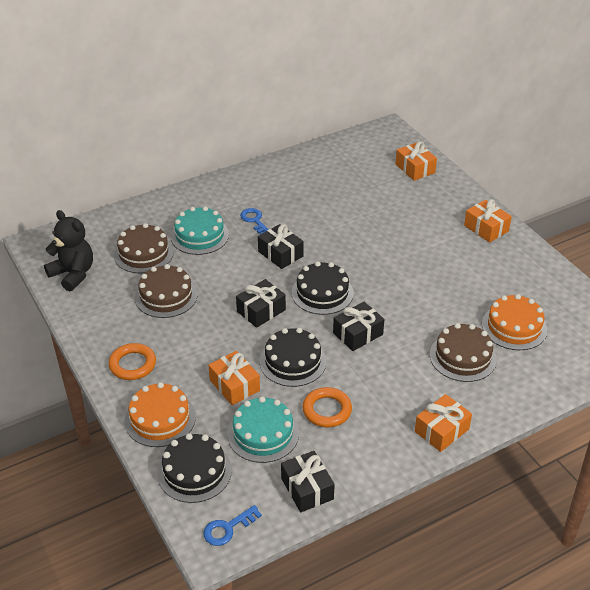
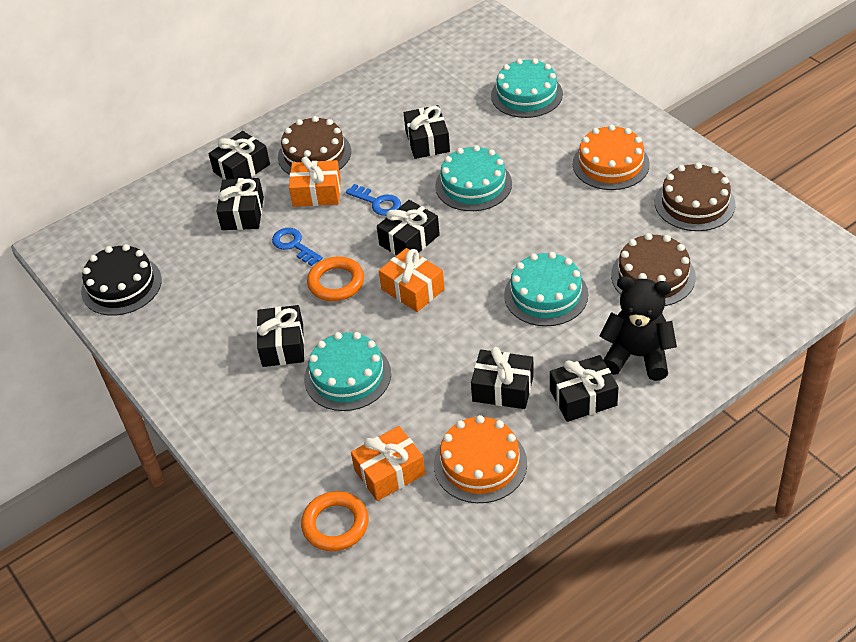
black cake: 3 -> 1
black gift: 4 -> 7
orange gift: 4 -> 3
turquoise cake: 2 -> 4

